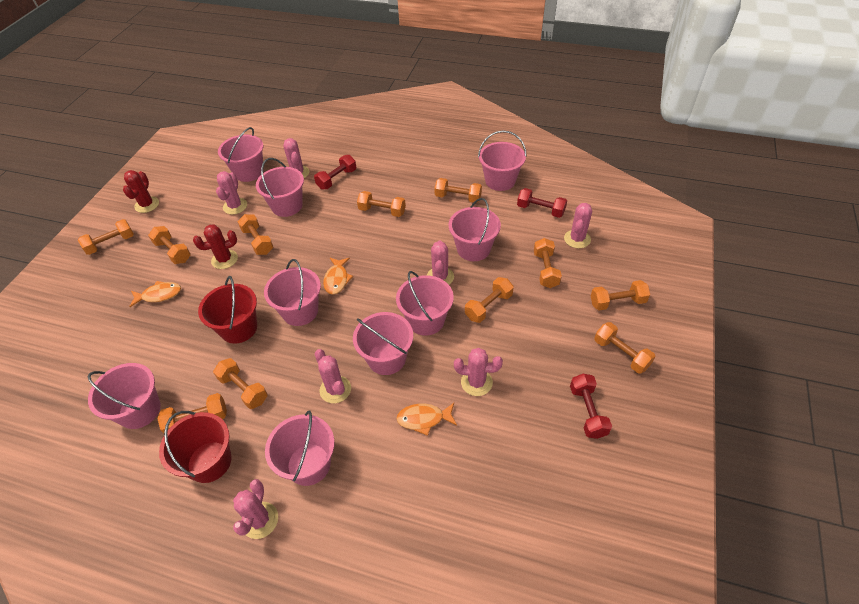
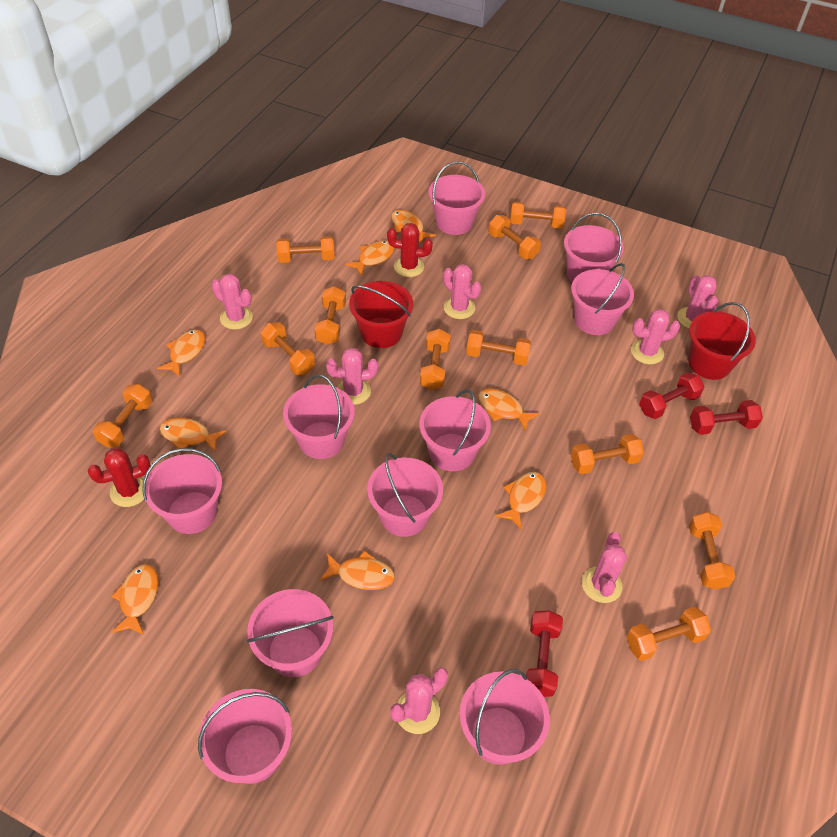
orange fish: 3 -> 8
pink bucket: 9 -> 10

